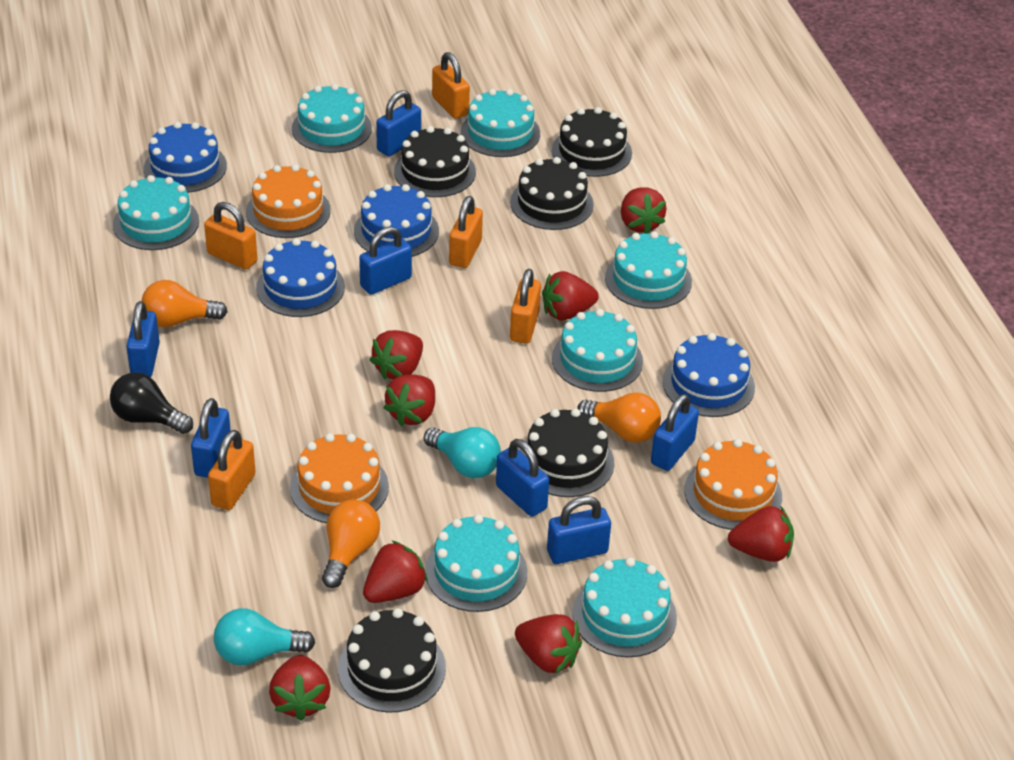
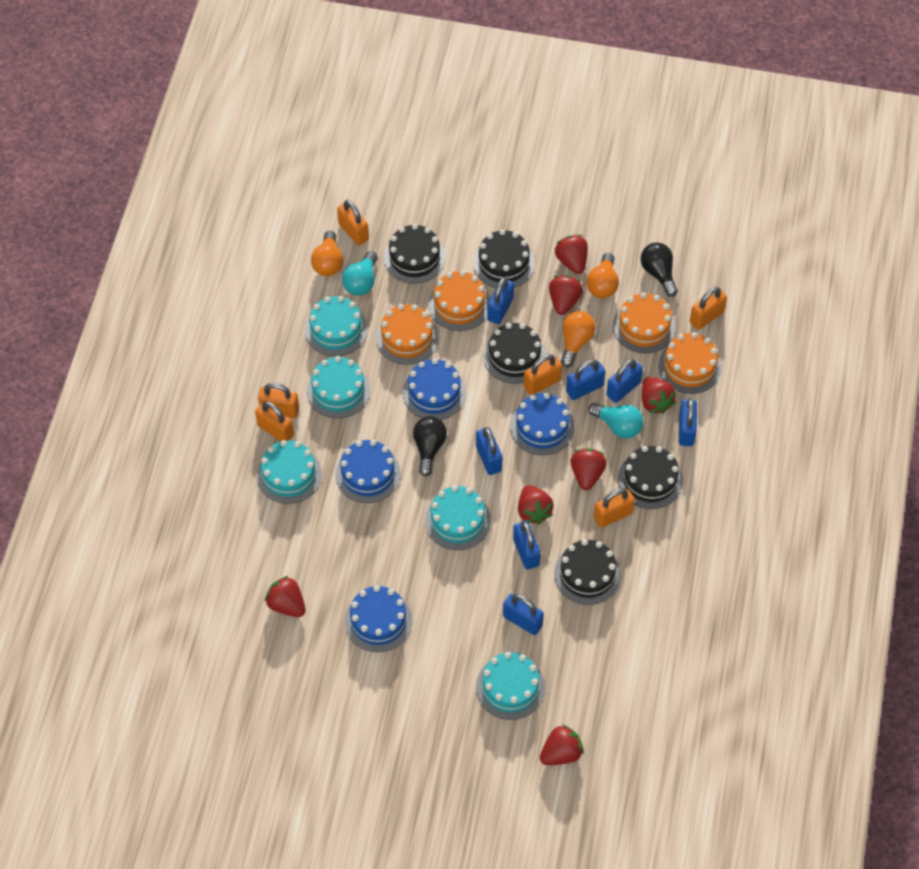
black light bulb: 1 -> 2
orange cake: 3 -> 4
orange padlock: 5 -> 6
red strawberry: 8 -> 7
turquoise cake: 7 -> 5

